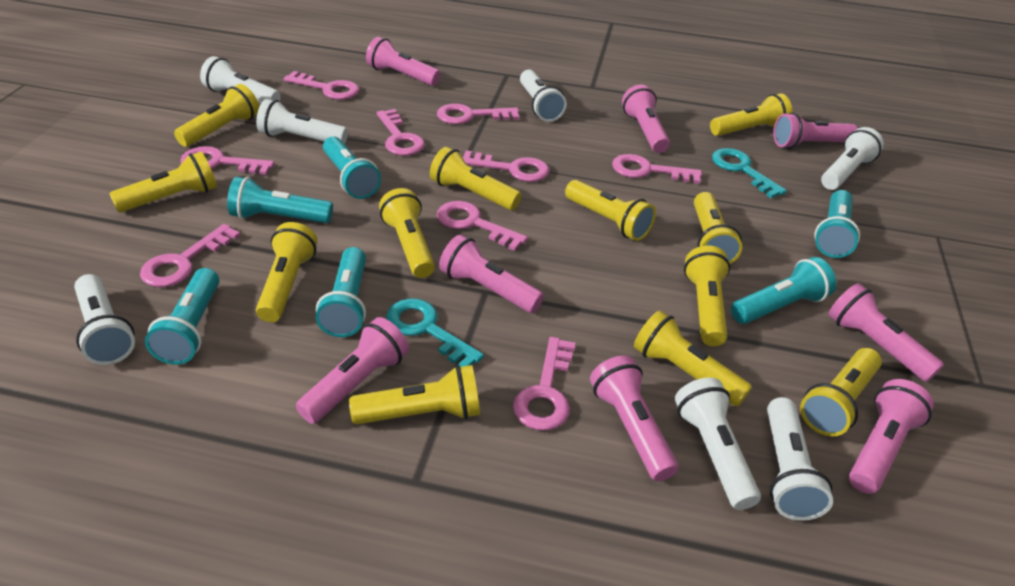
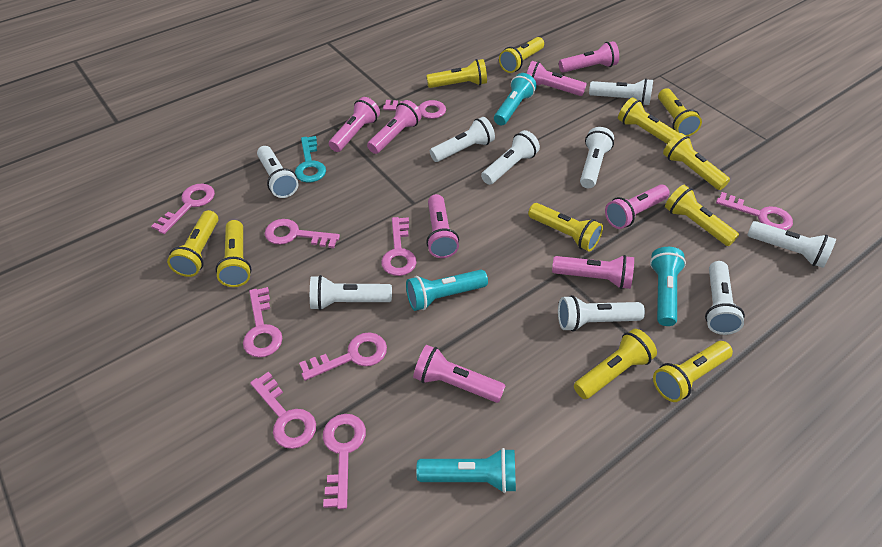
turquoise flashlight: 6 -> 4
turquoise key: 2 -> 1
white flashlight: 7 -> 9
yellow flashlight: 12 -> 11

